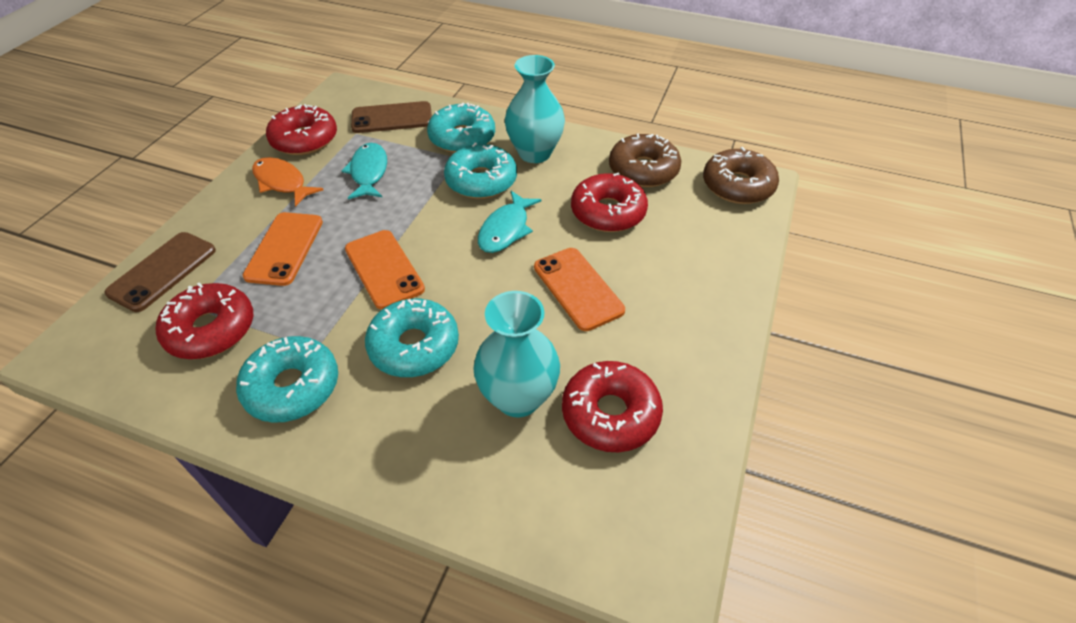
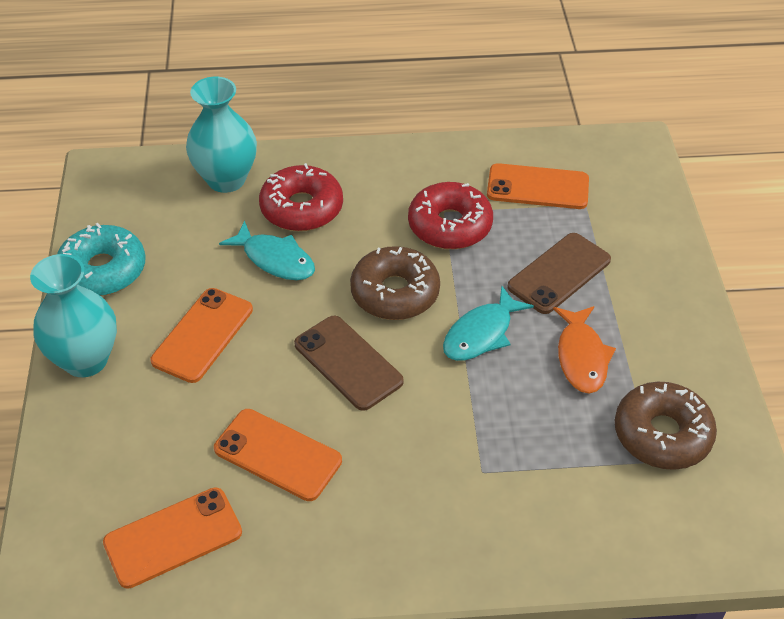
orange phone: 3 -> 4
red donut: 4 -> 2
turquoise donut: 4 -> 1

